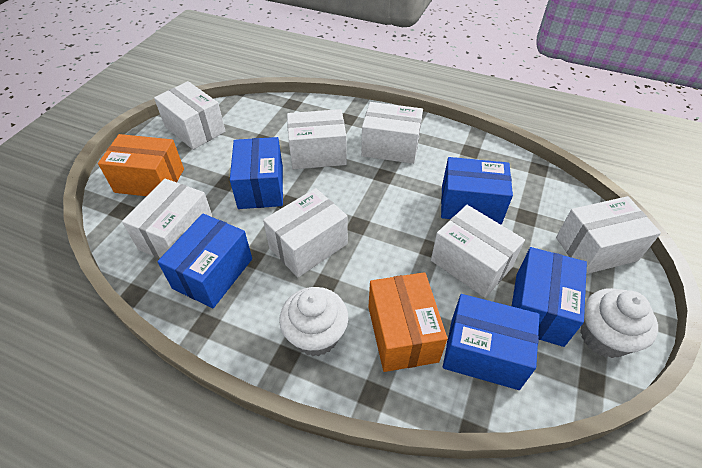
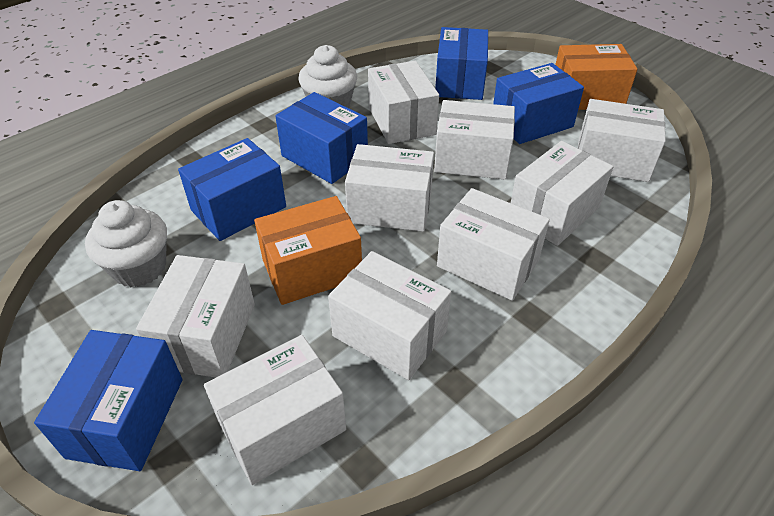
white box: 7 -> 9

